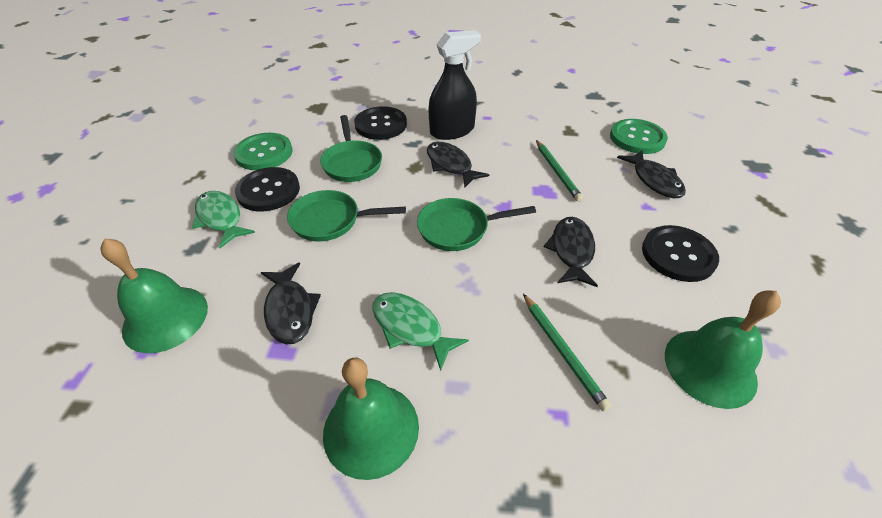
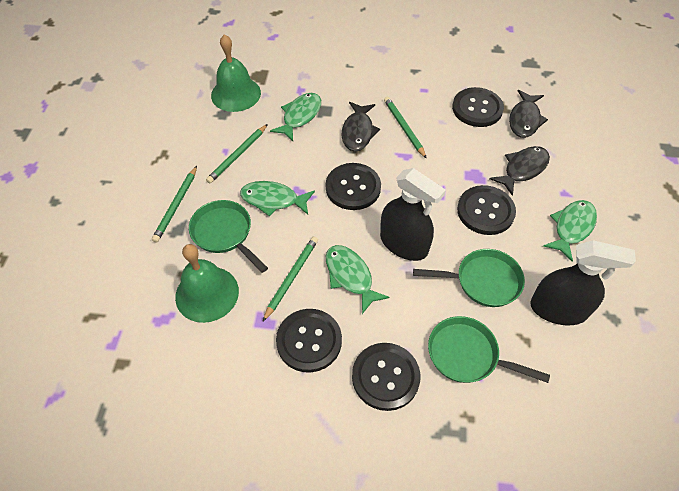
black button: 3 -> 5
black fish: 4 -> 3
black spray bottle: 1 -> 2
green bell: 3 -> 2
green button: 2 -> 0
green fish: 2 -> 4
green pencil: 2 -> 4

